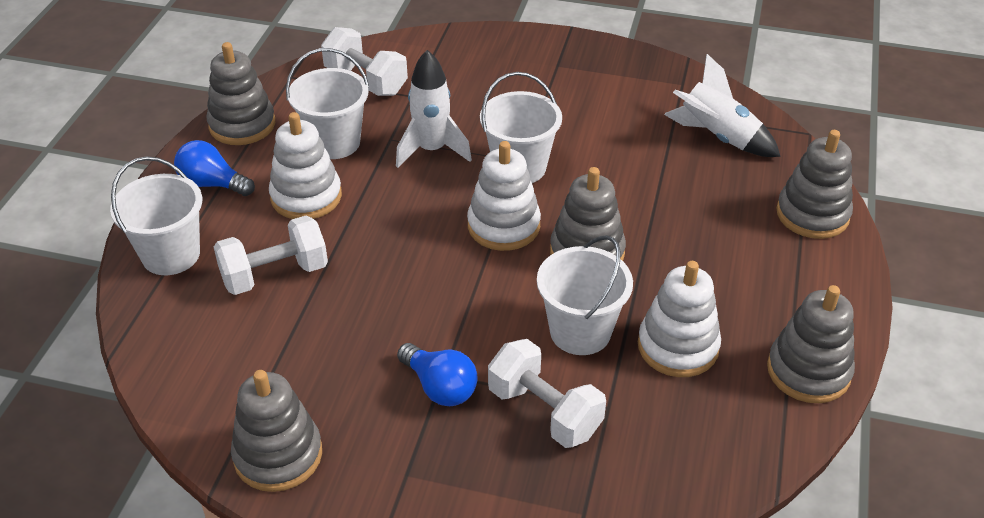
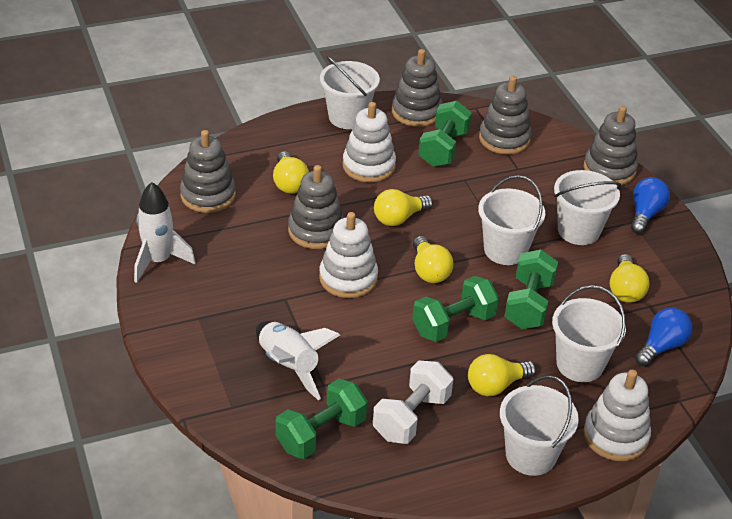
green dumbbell: 0 -> 4
white bucket: 4 -> 5
white dumbbell: 3 -> 1
yellow light bulb: 0 -> 5

